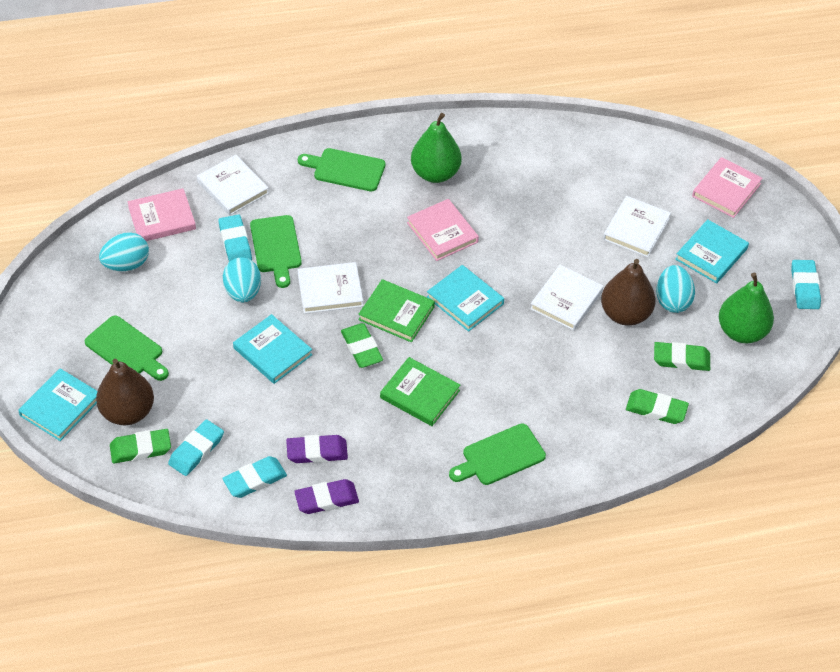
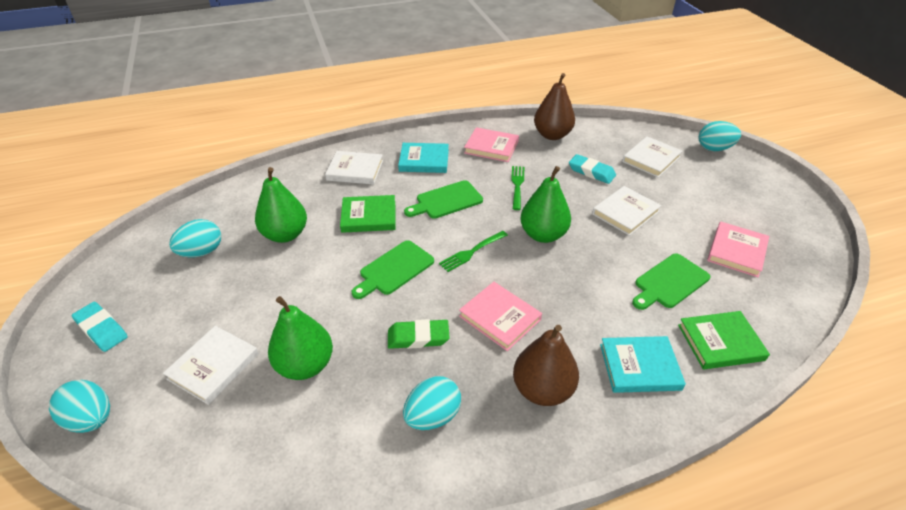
green cutting board: 4 -> 3
green eraser: 4 -> 1
green fork: 0 -> 2
green pear: 2 -> 3
purple eraser: 2 -> 0
turquoise book: 4 -> 2
turquoise egg: 3 -> 4
turquoise eraser: 4 -> 2

